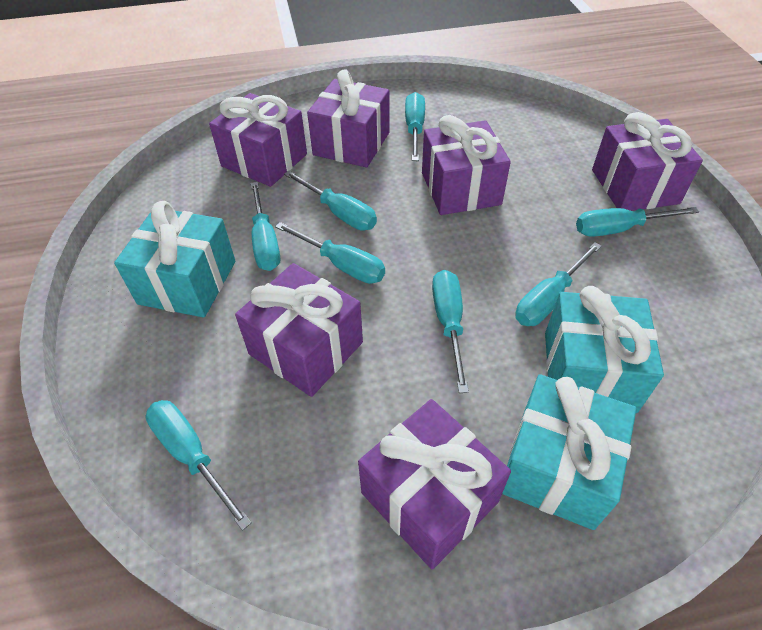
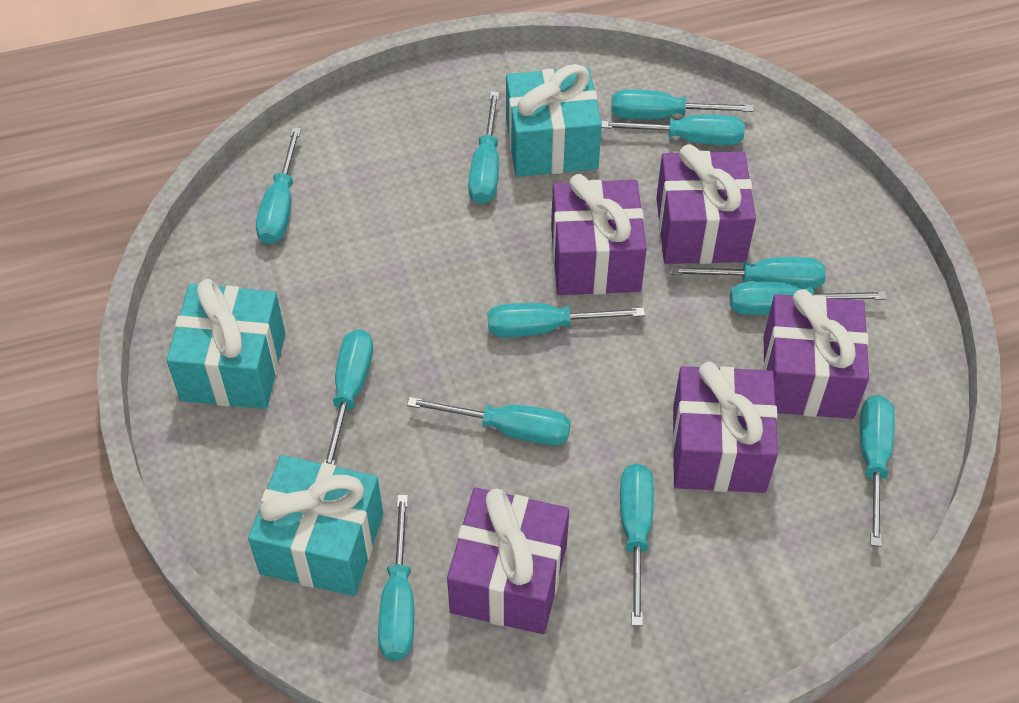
purple gift: 6 -> 5
turquoise screwdriver: 8 -> 12

